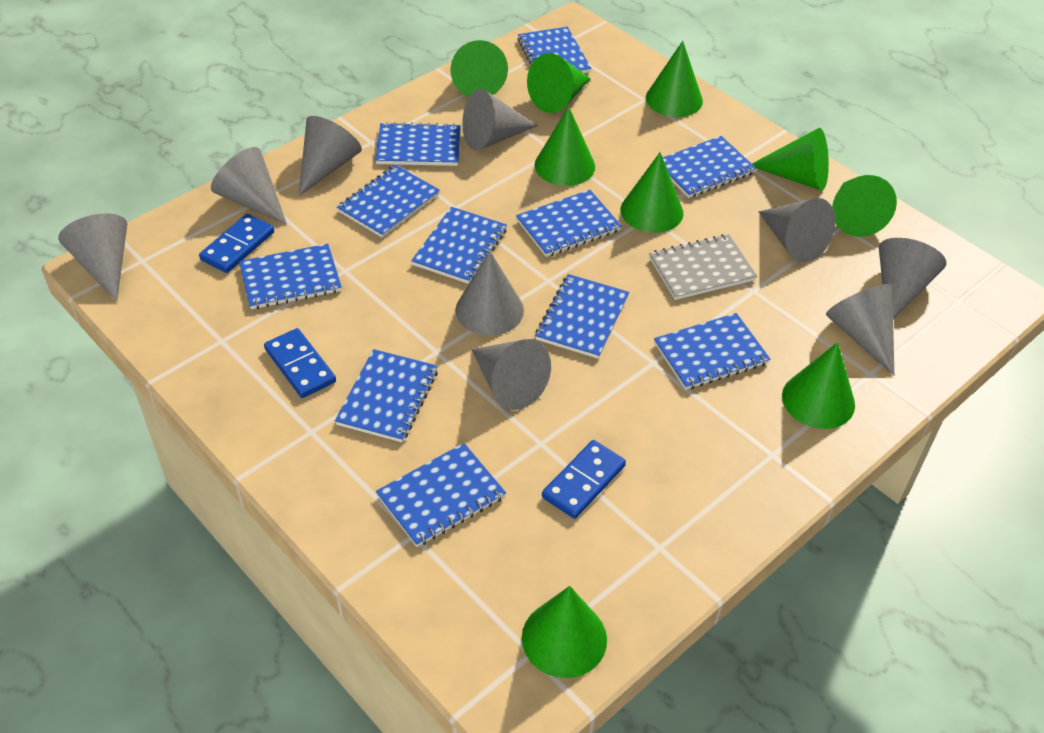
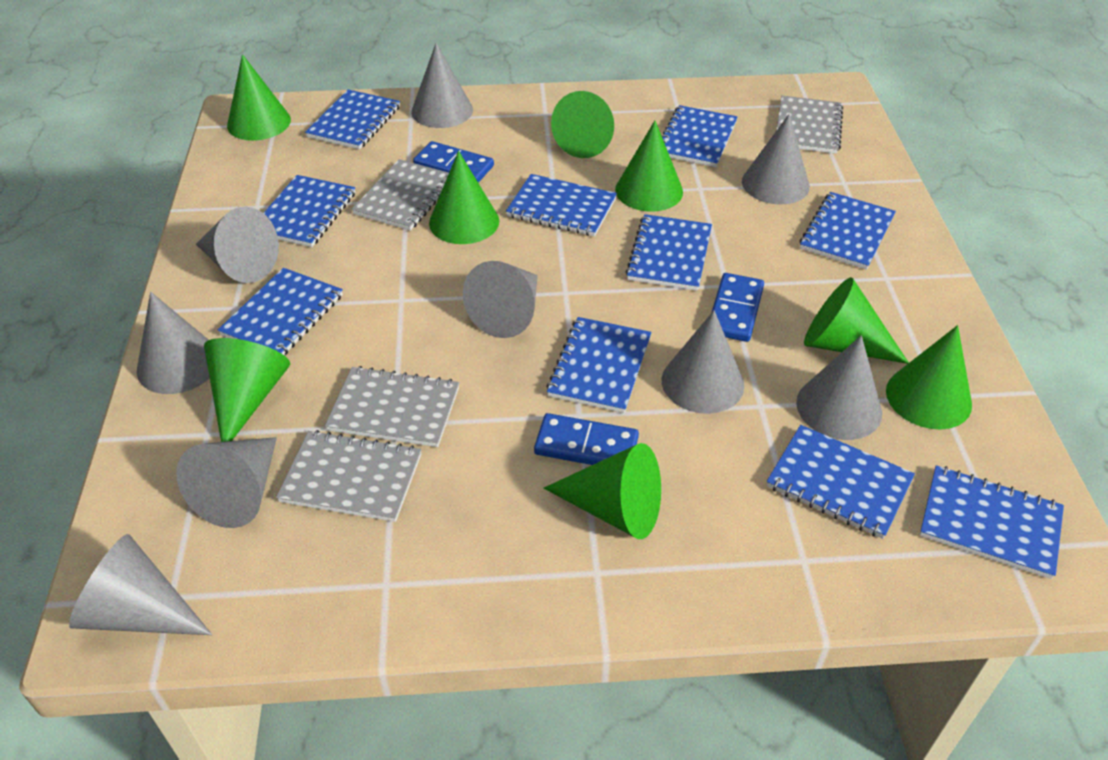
blue notebook: 11 -> 10
green cone: 9 -> 8
grey notebook: 1 -> 4

